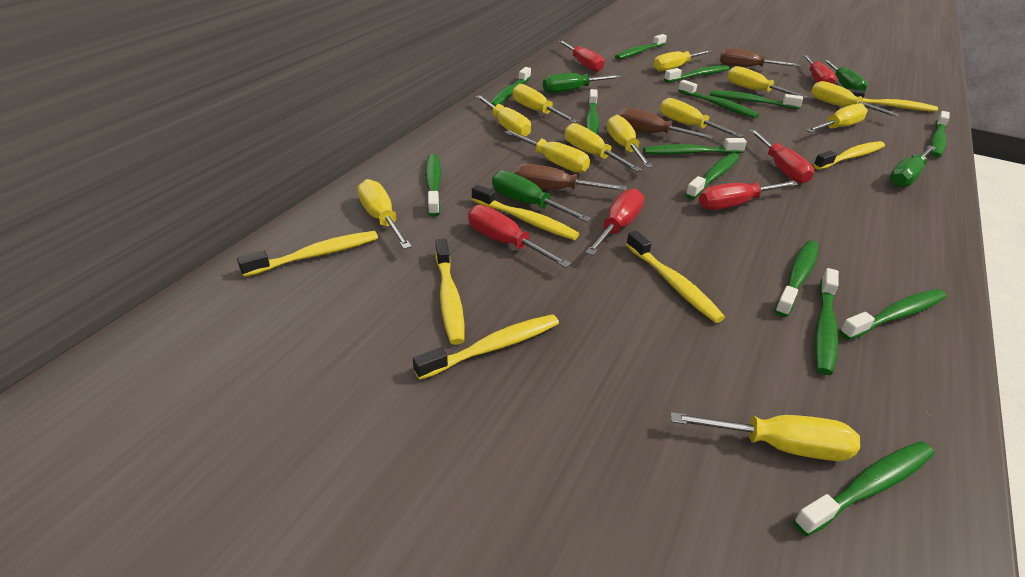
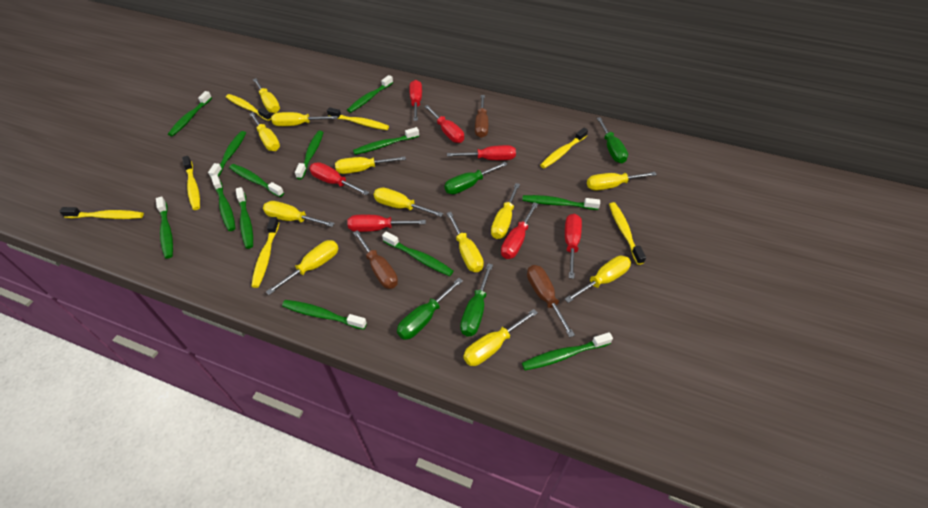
green toothbrush: 14 -> 13
red screwdriver: 6 -> 7

